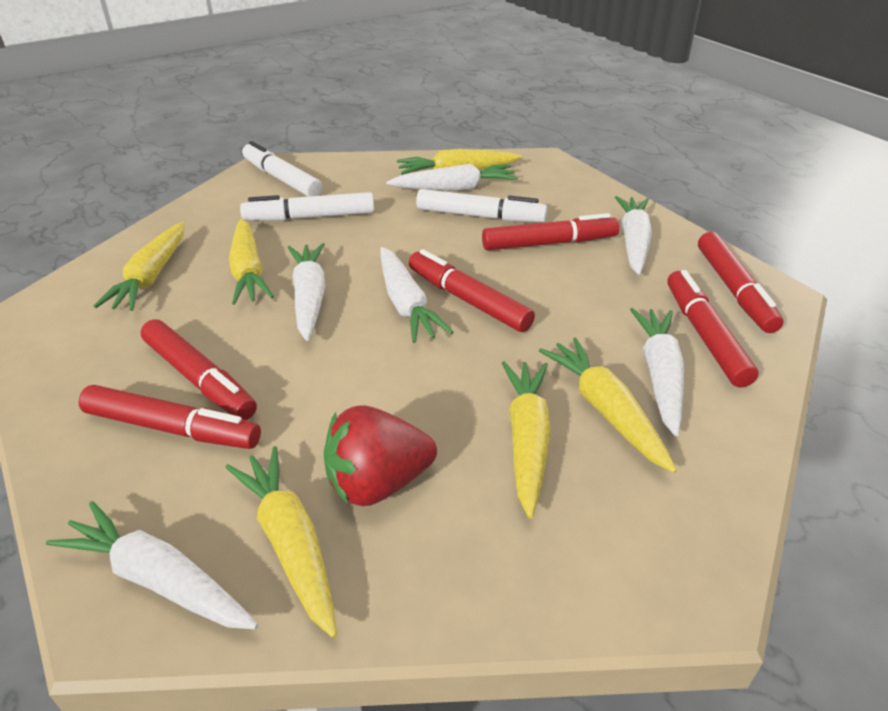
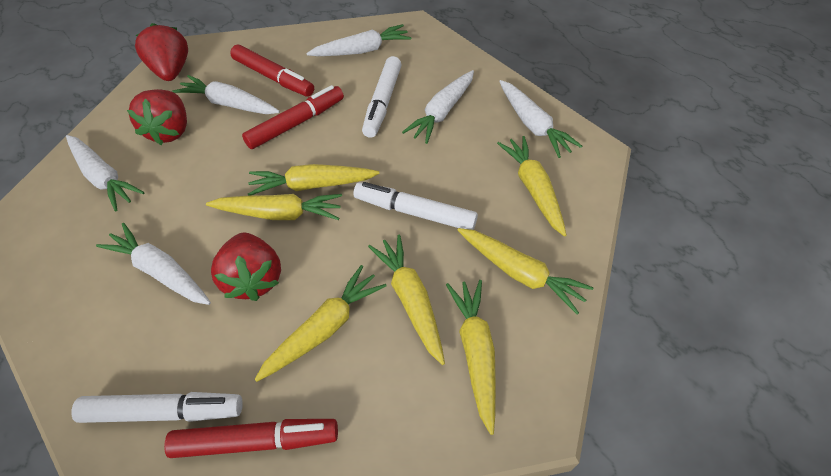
red marker: 6 -> 3
red strawberry: 1 -> 3
yellow carrot: 6 -> 7

